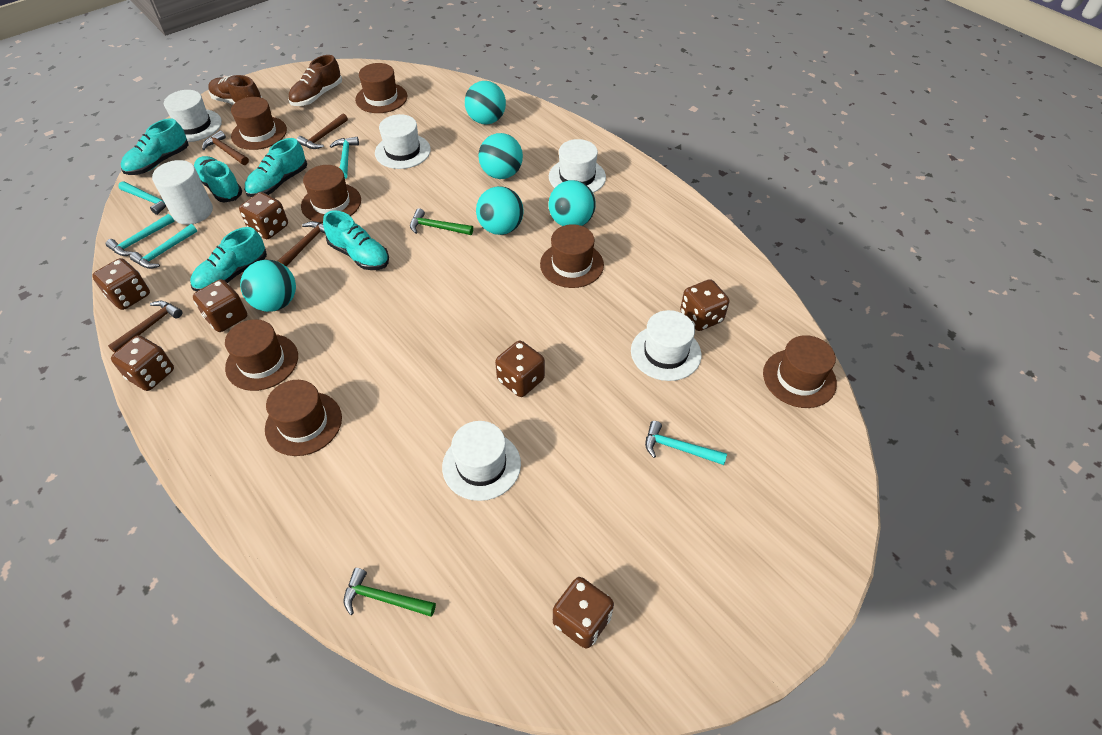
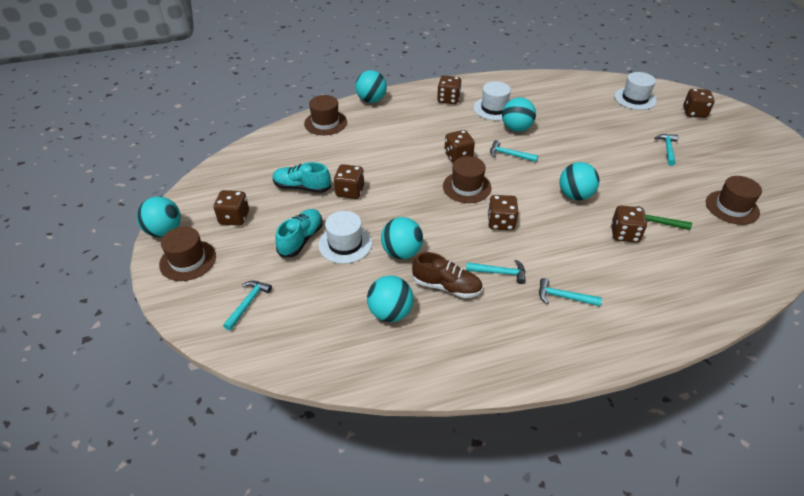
brown hammer: 4 -> 0
brown hat: 7 -> 4
brown shoe: 2 -> 1
green hammer: 2 -> 1
turquoise ball: 5 -> 6
turquoise shoe: 5 -> 2
white cylinder: 1 -> 0
white hat: 5 -> 3

